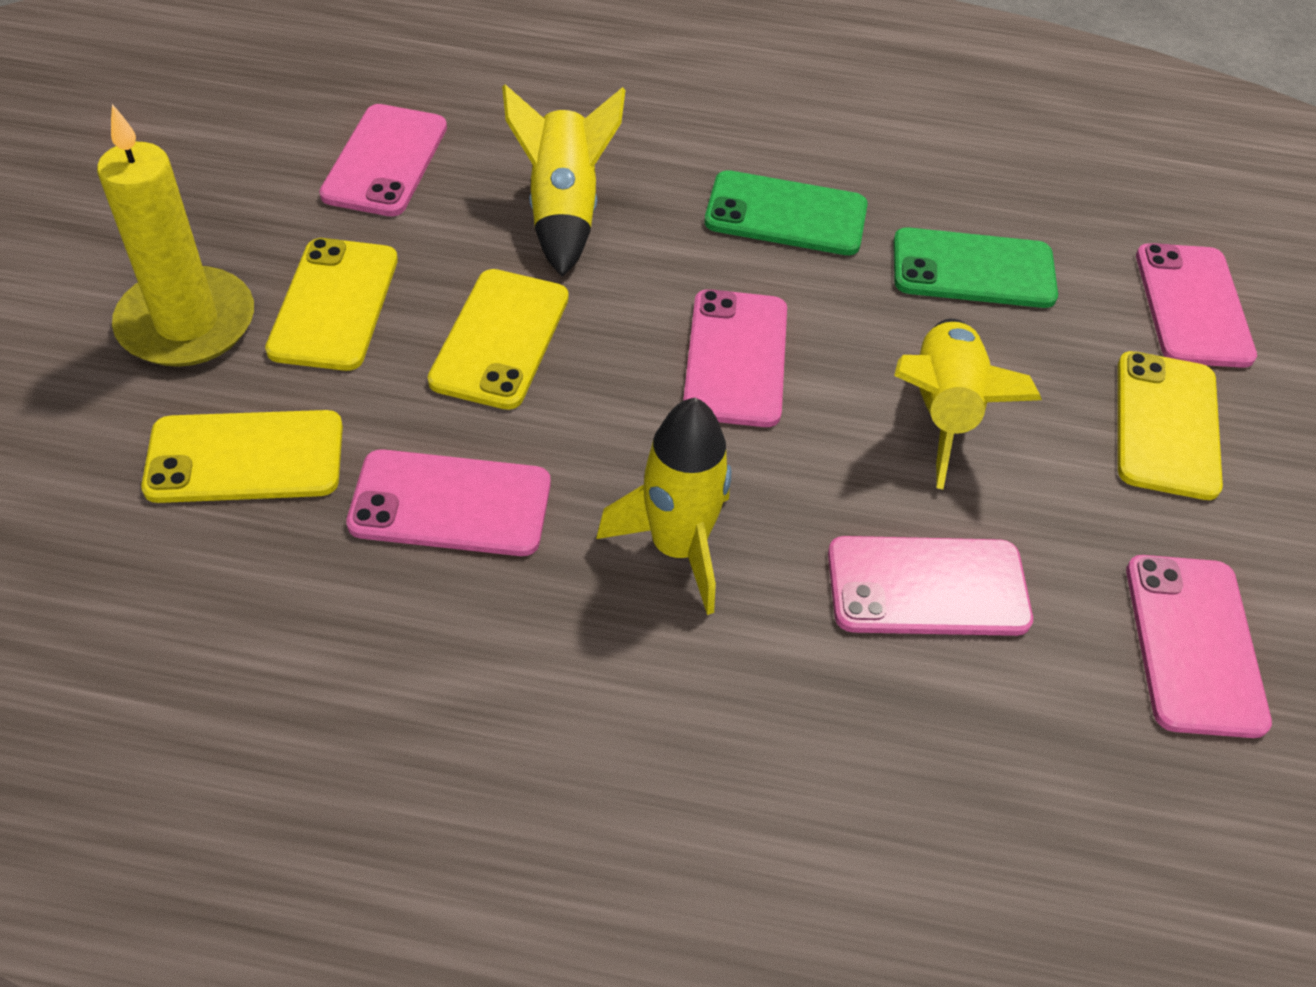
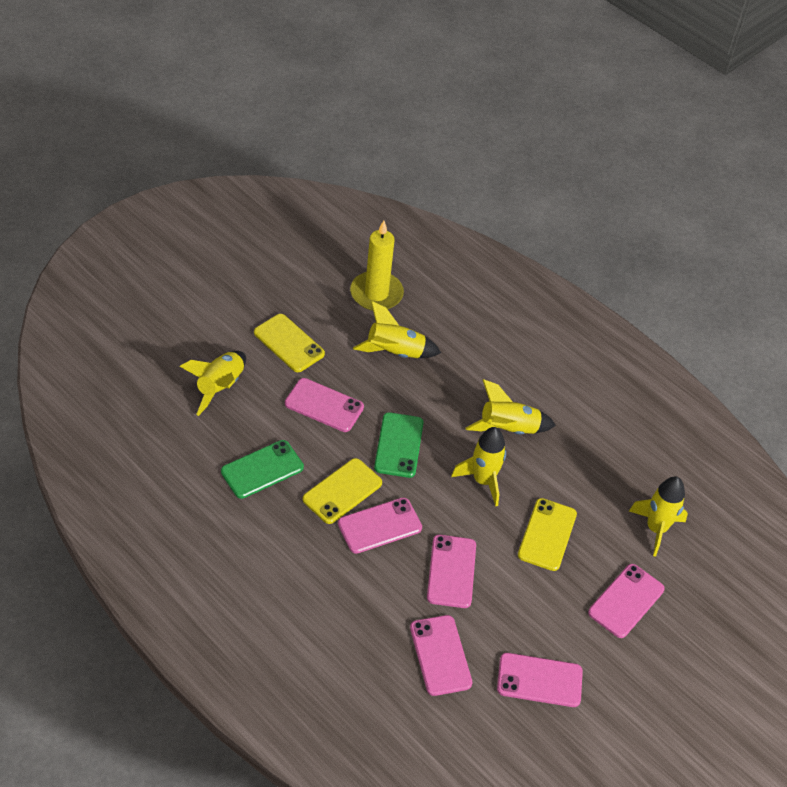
yellow phone: 4 -> 3
yellow rocket: 3 -> 5

